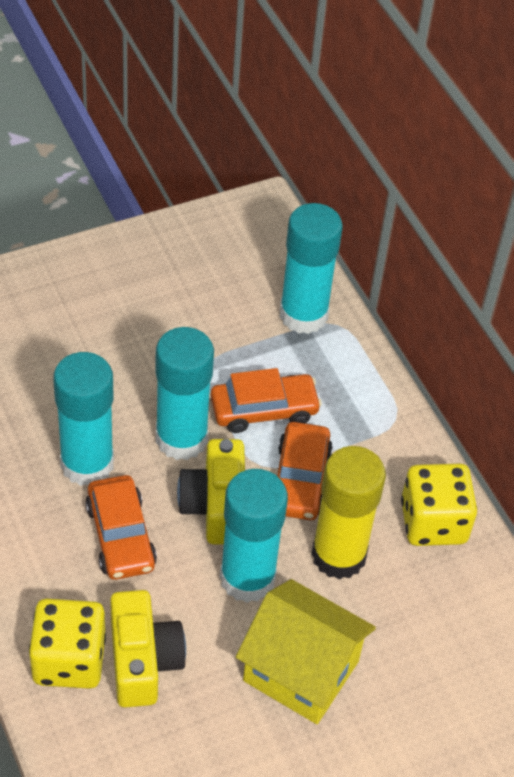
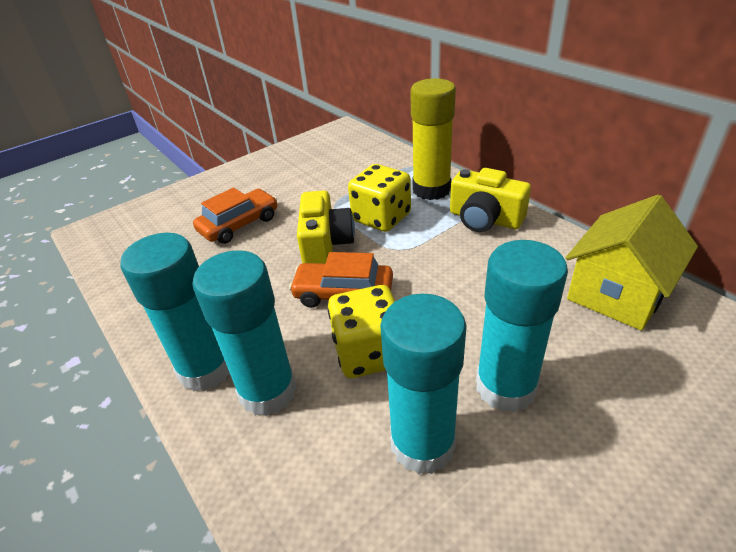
orange car: 3 -> 2

